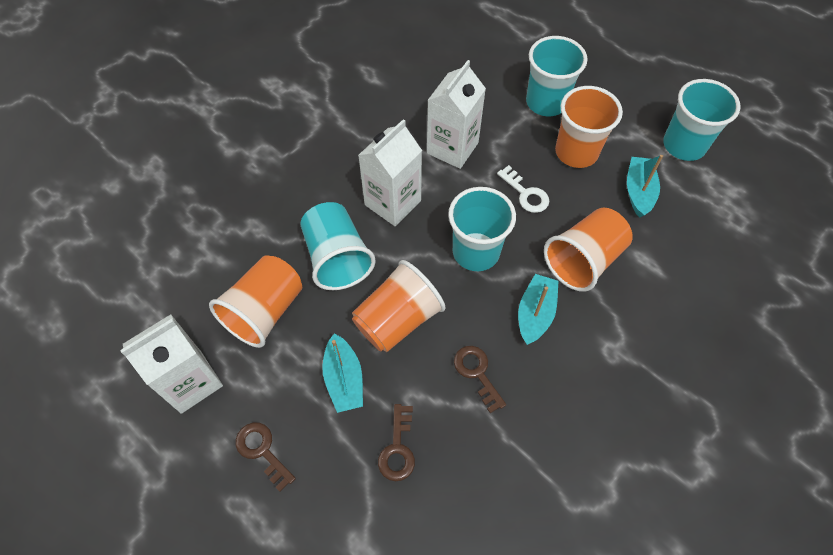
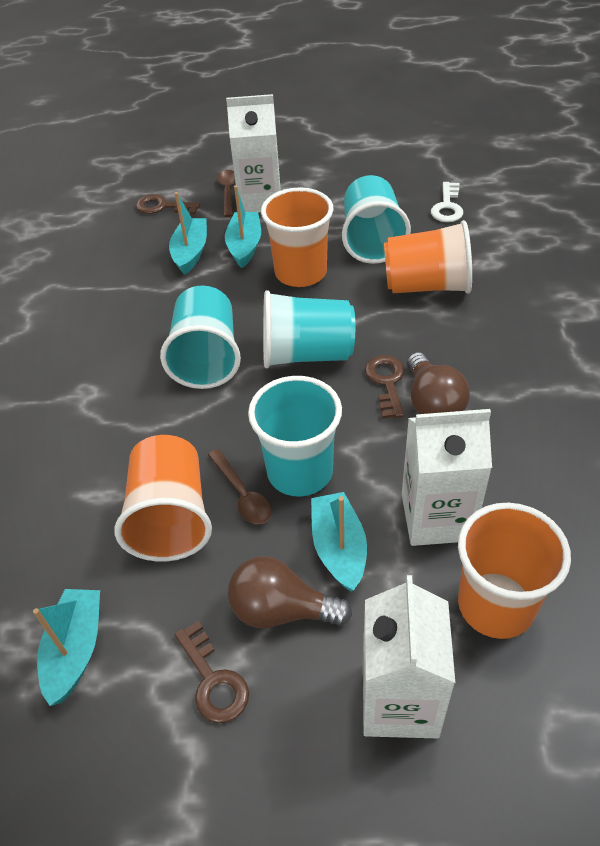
brown light bulb: 0 -> 2
brown spoon: 0 -> 2
turquoise boat: 3 -> 4

